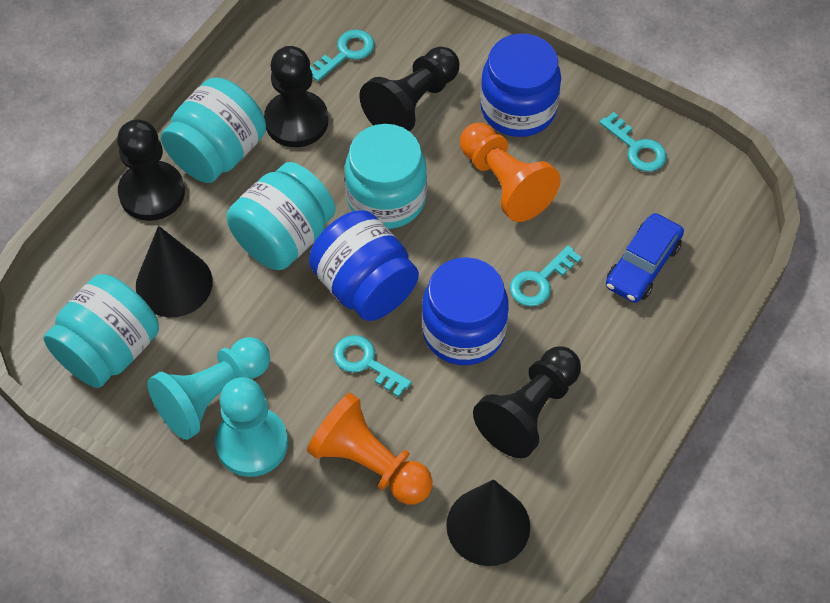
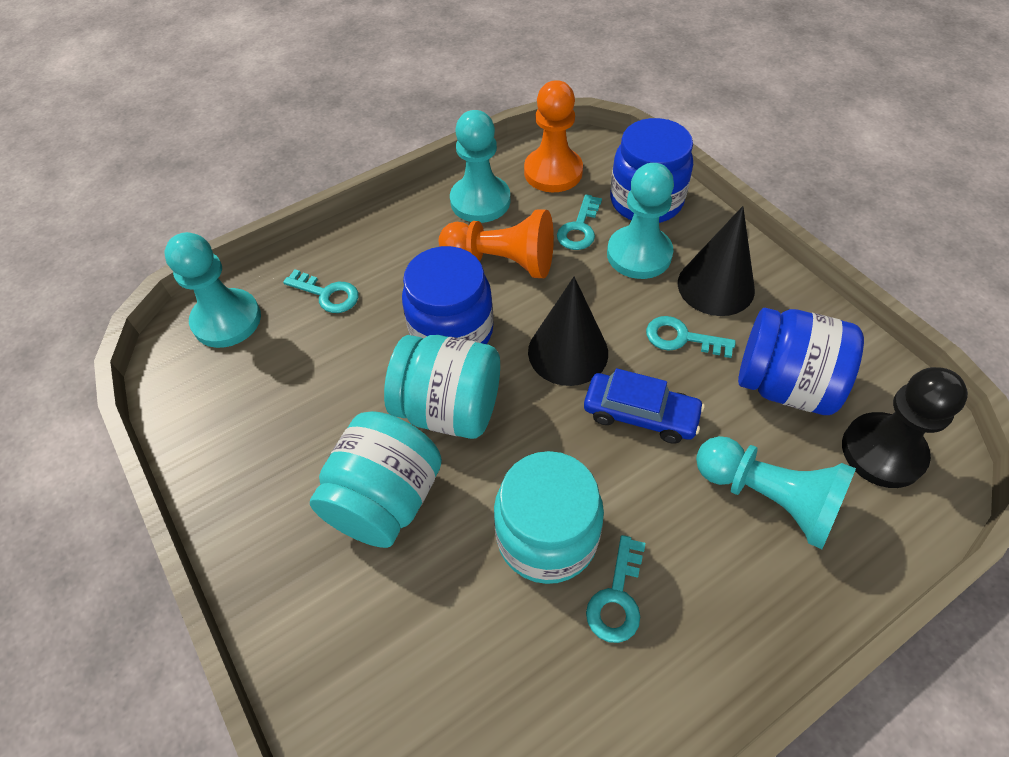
black pawn: 4 -> 1
turquoise jar: 4 -> 3
turquoise pawn: 2 -> 4

